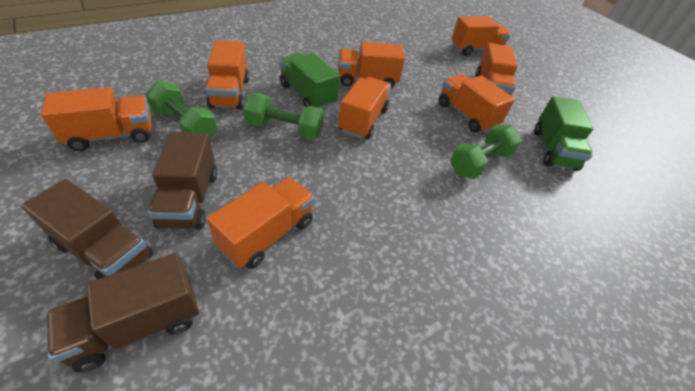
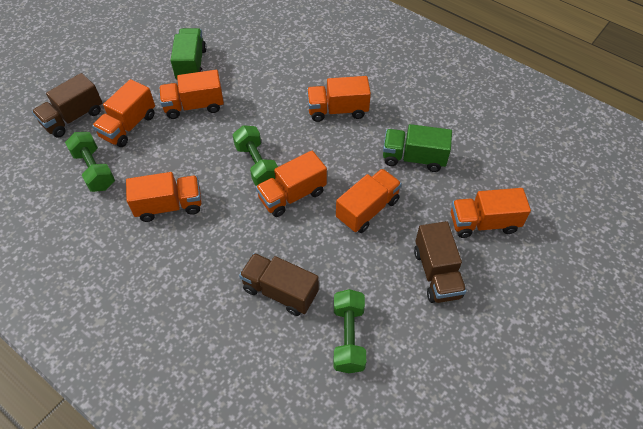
orange truck: 8 -> 7

